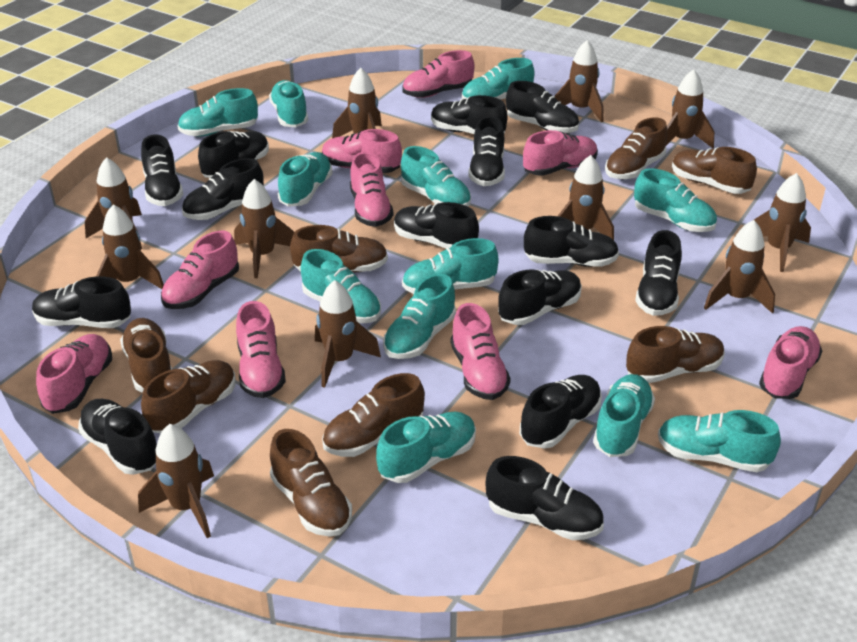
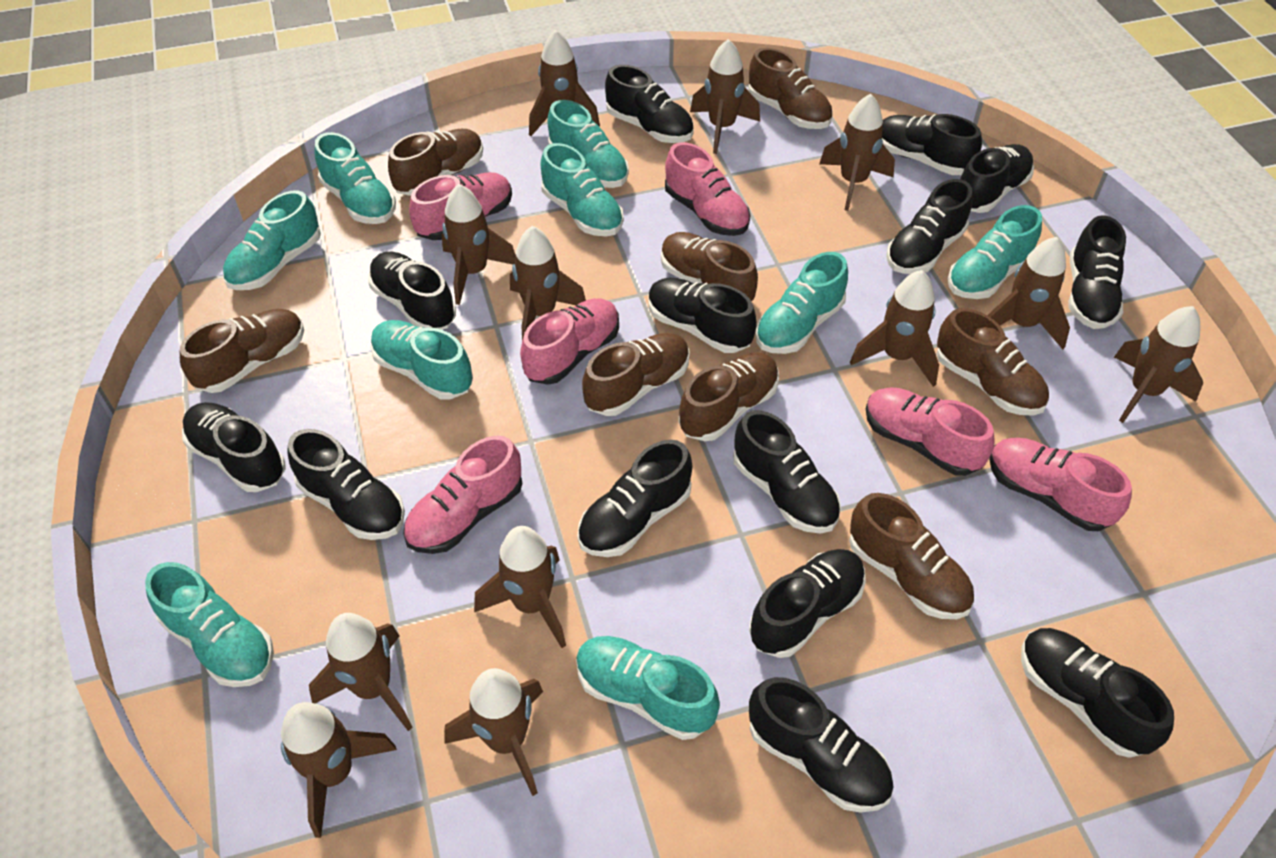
brown rocket: 11 -> 12
pink shoe: 9 -> 6
turquoise shoe: 12 -> 9

